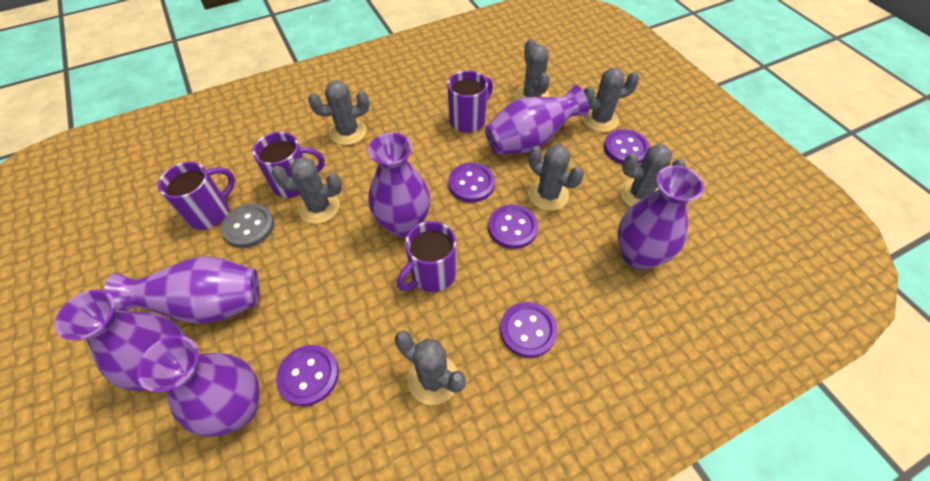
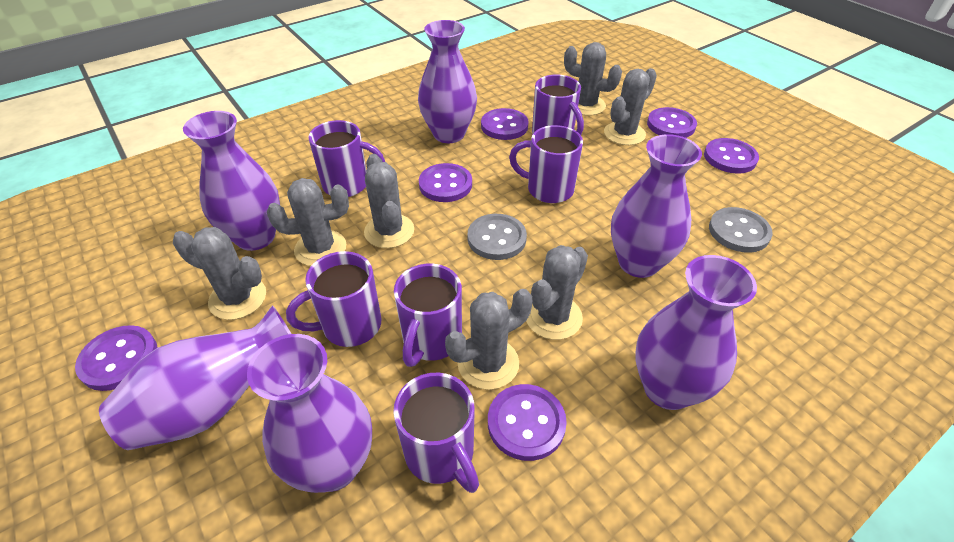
grey button: 1 -> 2
purple button: 5 -> 6
purple mug: 4 -> 6

